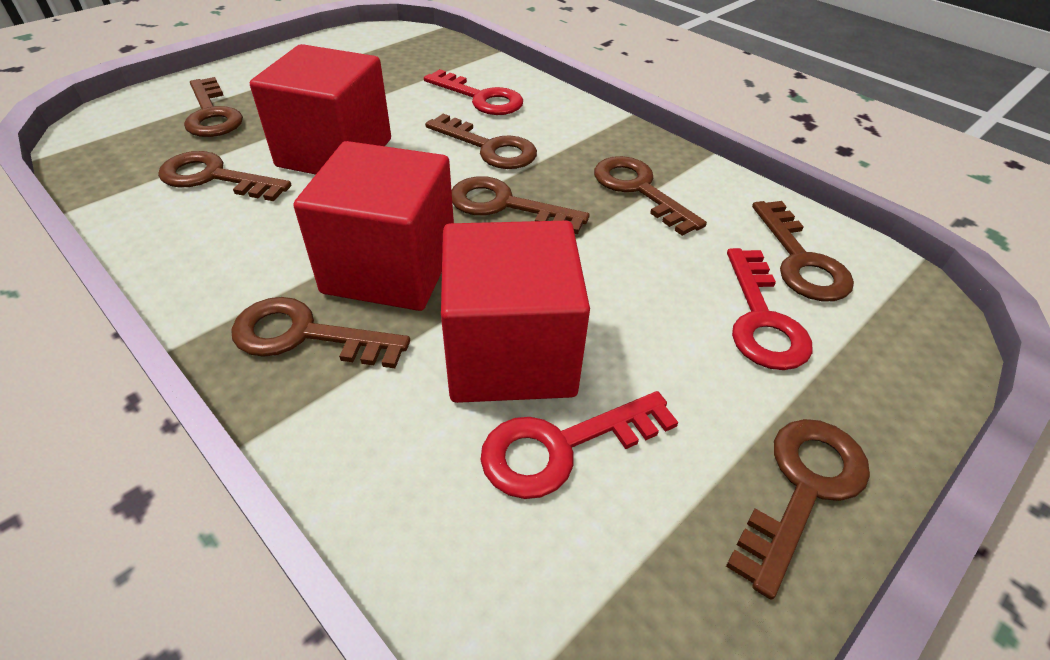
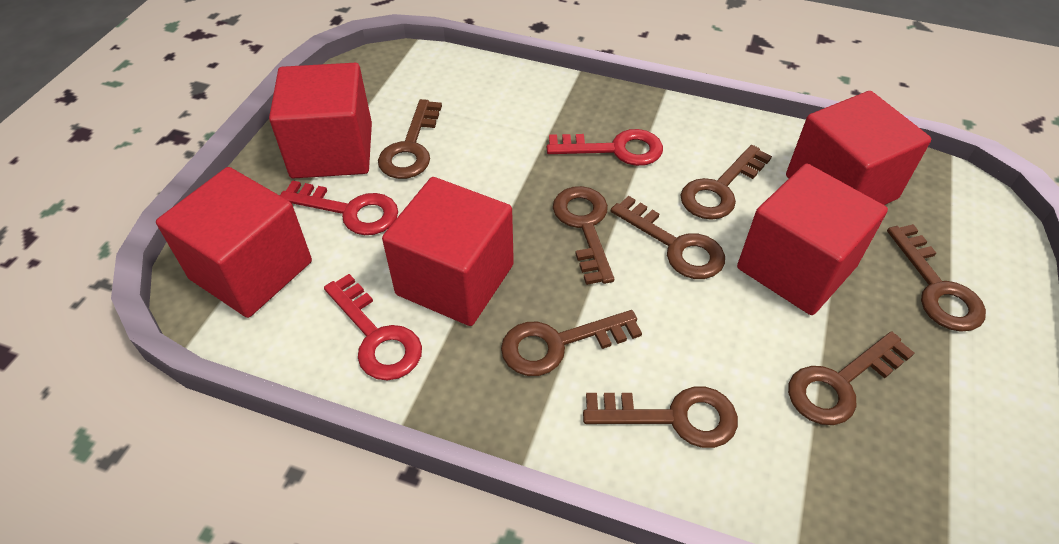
red cube: 3 -> 5

